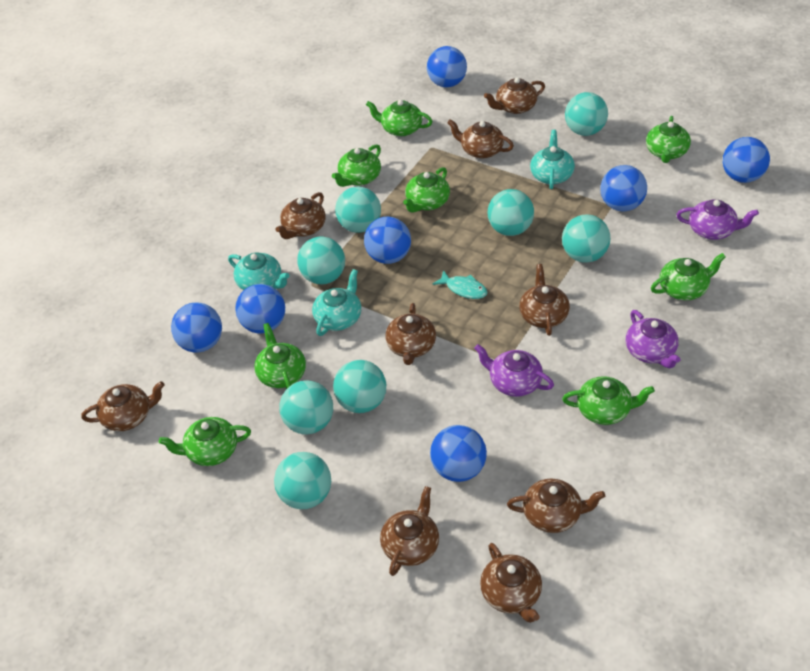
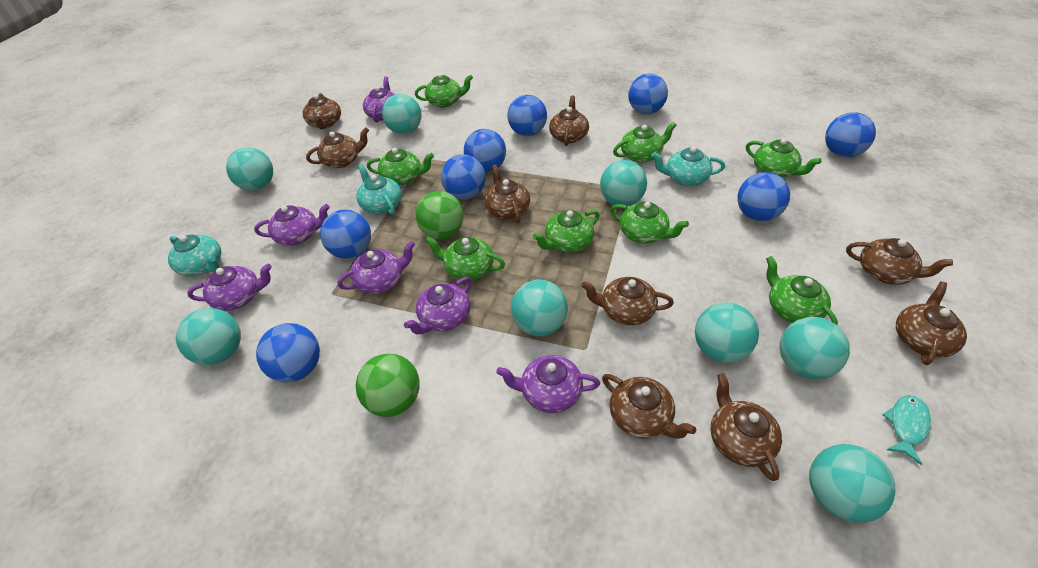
blue ball: 7 -> 8
green ball: 0 -> 2
purple teapot: 3 -> 6

